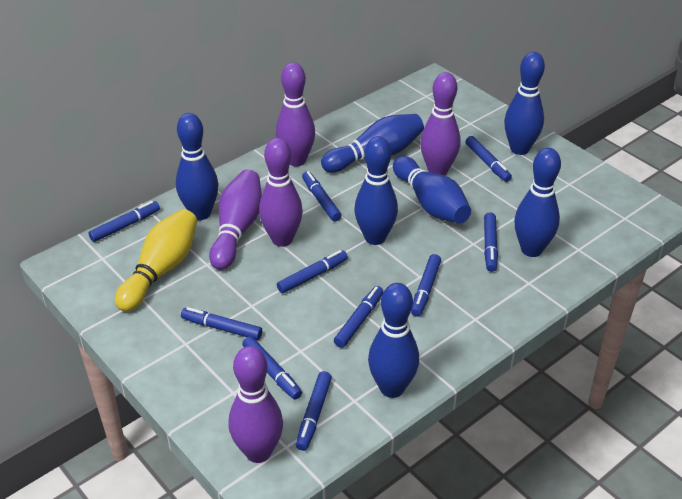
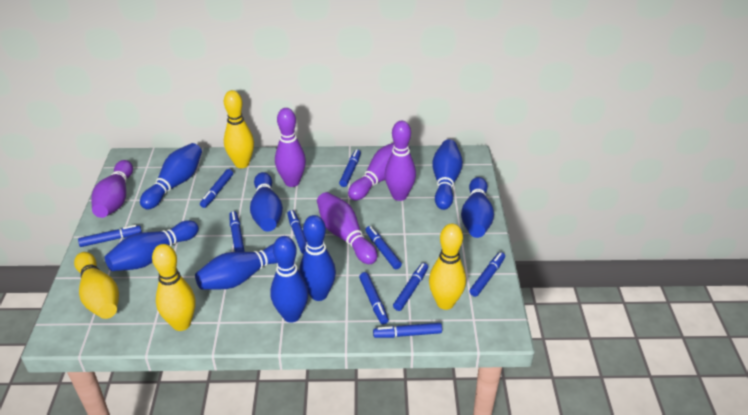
blue bowling pin: 7 -> 8
yellow bowling pin: 1 -> 4

